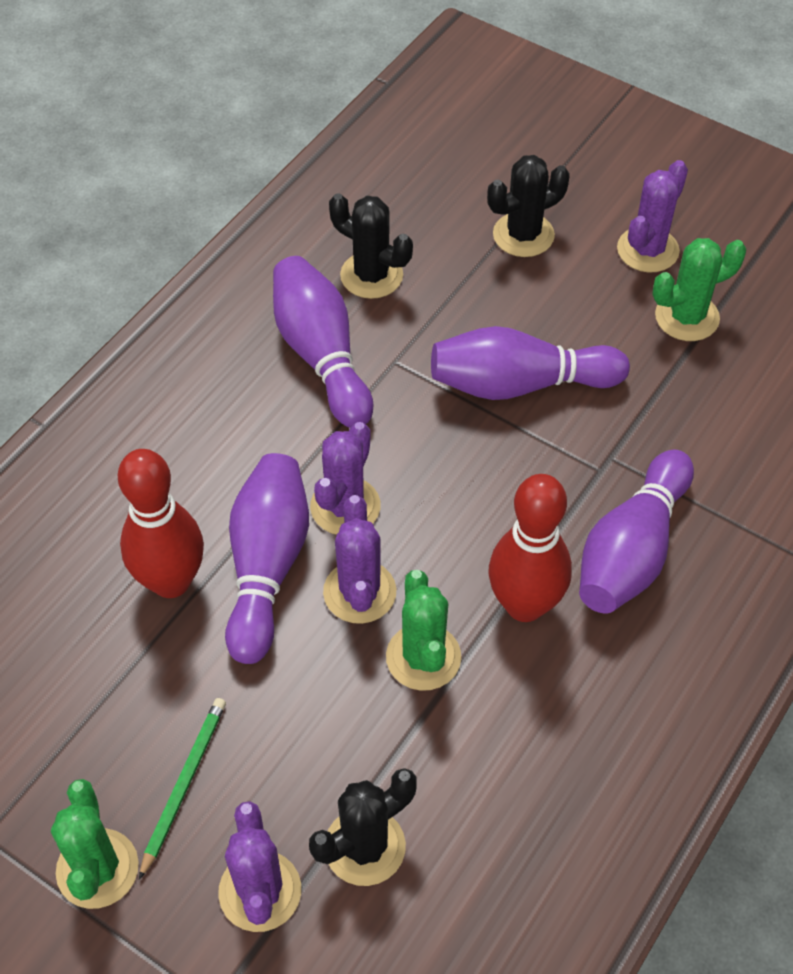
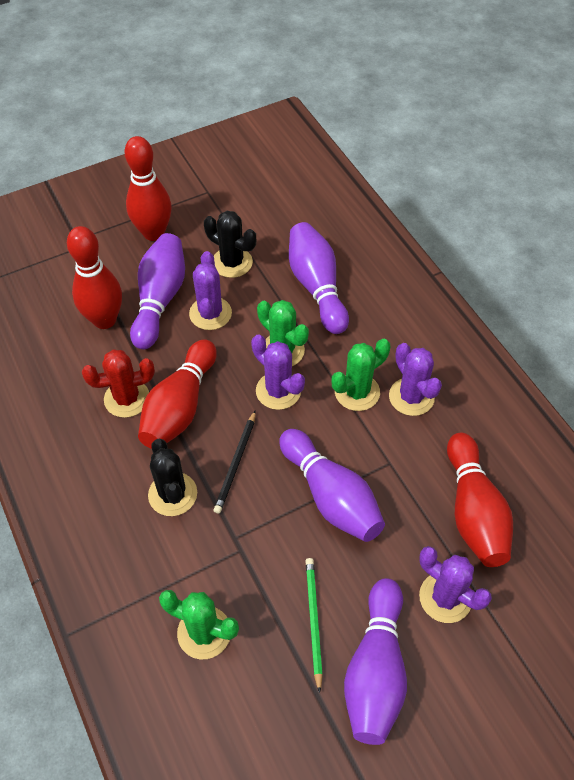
black cactus: 3 -> 2
black pencil: 0 -> 1
red bowling pin: 2 -> 4
red cactus: 0 -> 1

